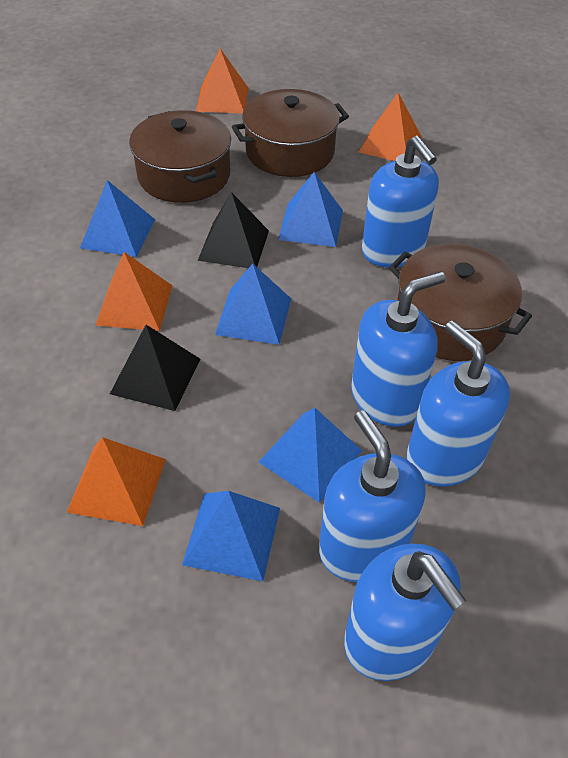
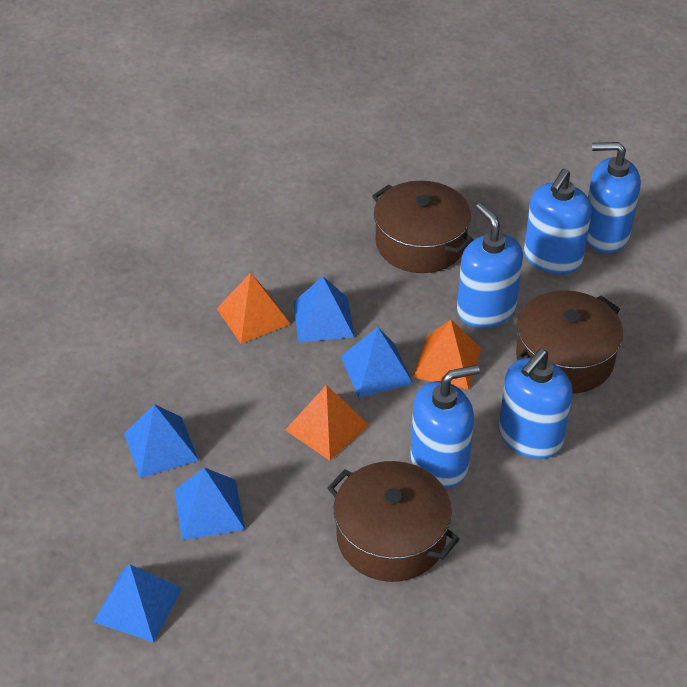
black pyramid: 2 -> 0
orange pyramid: 4 -> 3

